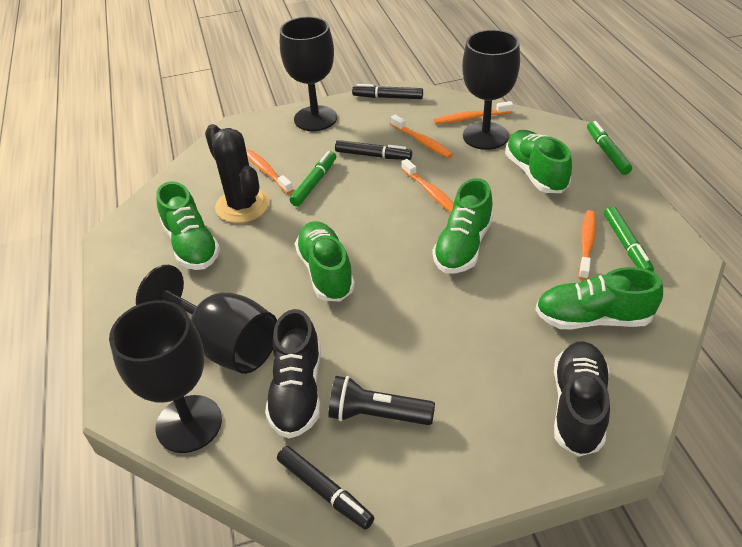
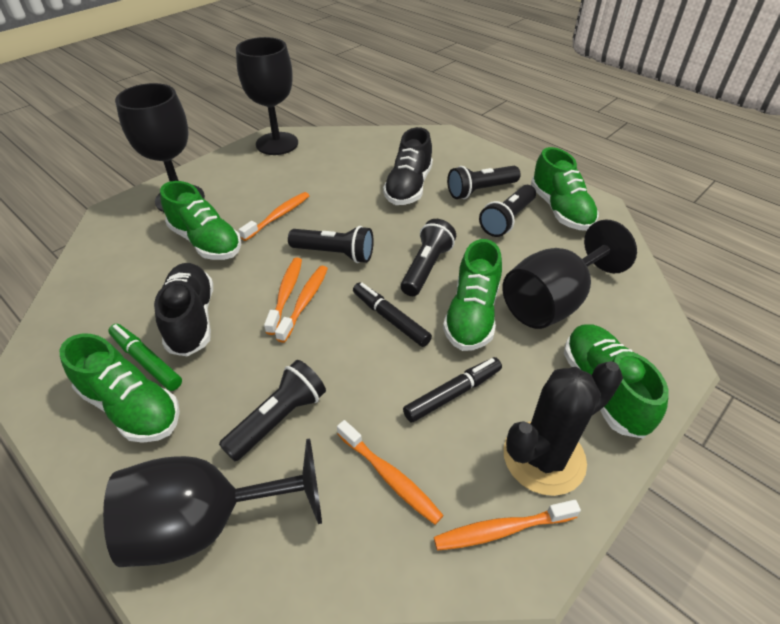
black flashlight: 1 -> 5
black marker: 3 -> 2
green marker: 3 -> 1

